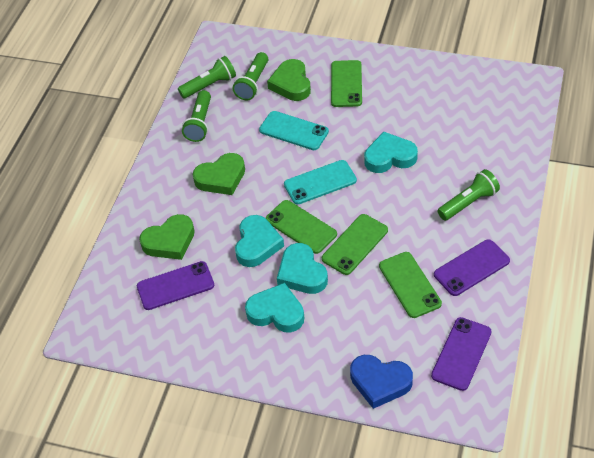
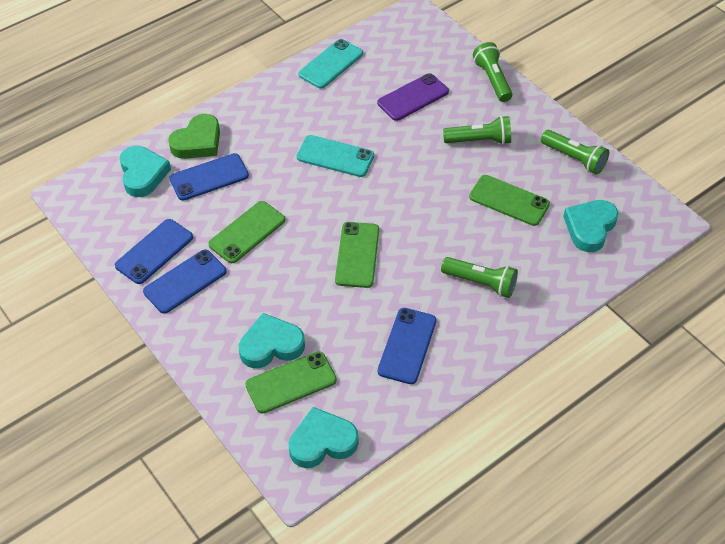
blue heart: 1 -> 0
blue phone: 0 -> 4
green heart: 3 -> 1
purple phone: 3 -> 1

